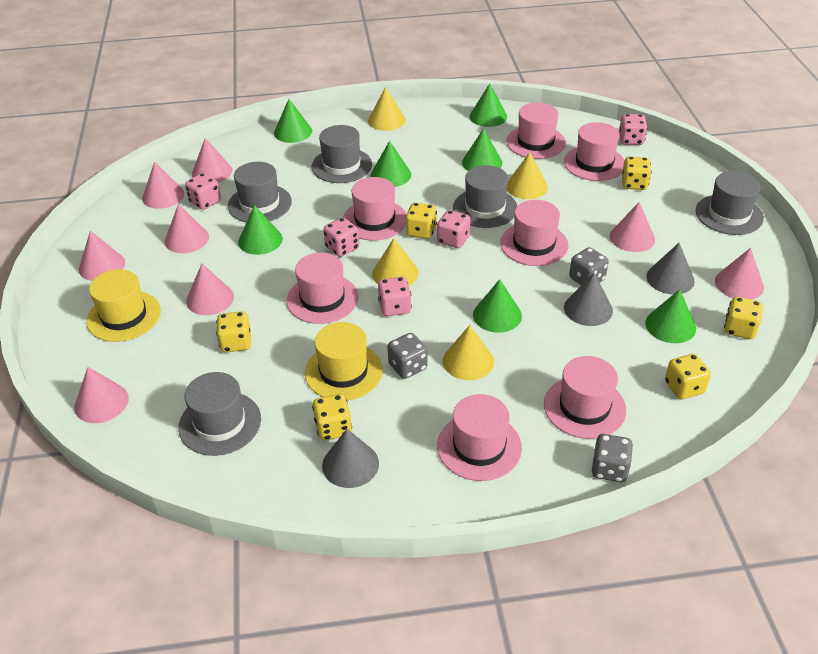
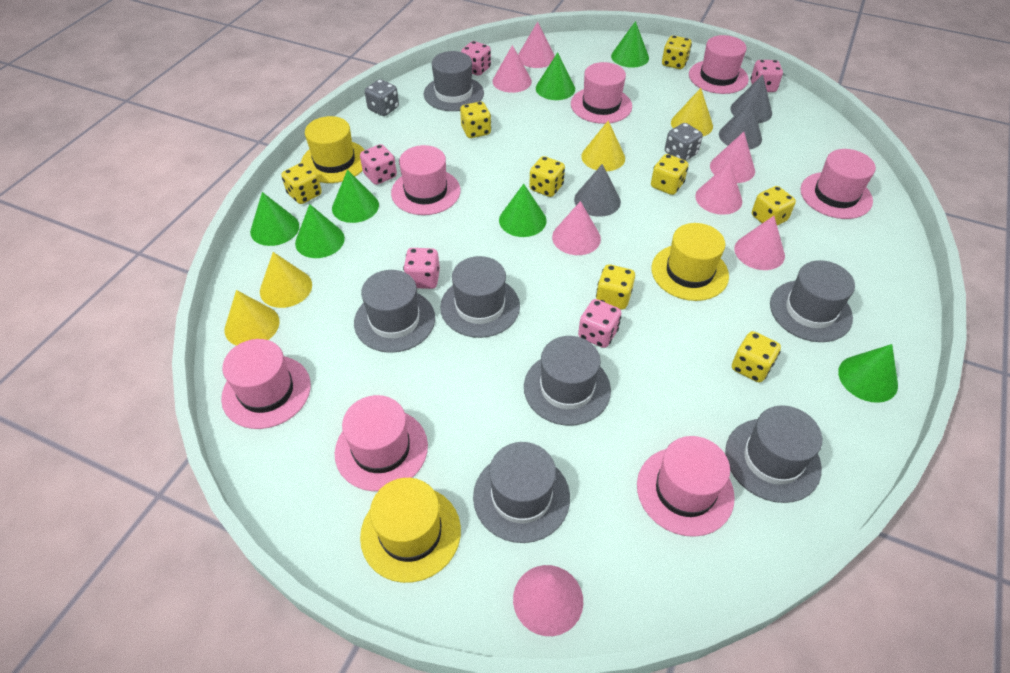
grey dice: 3 -> 2
grey hat: 5 -> 7
pink cone: 8 -> 7
yellow dice: 6 -> 8
yellow hat: 2 -> 3

